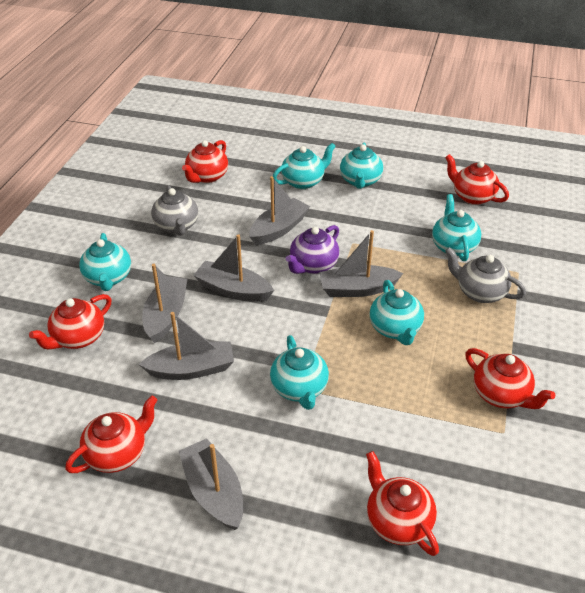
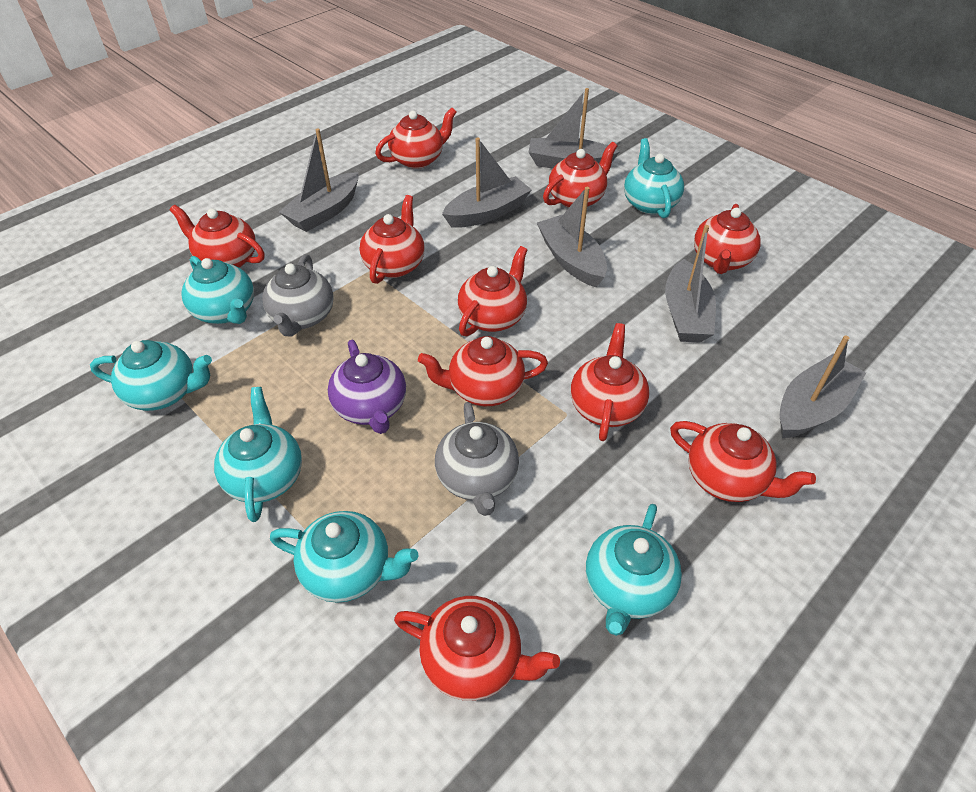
red teapot: 6 -> 10

